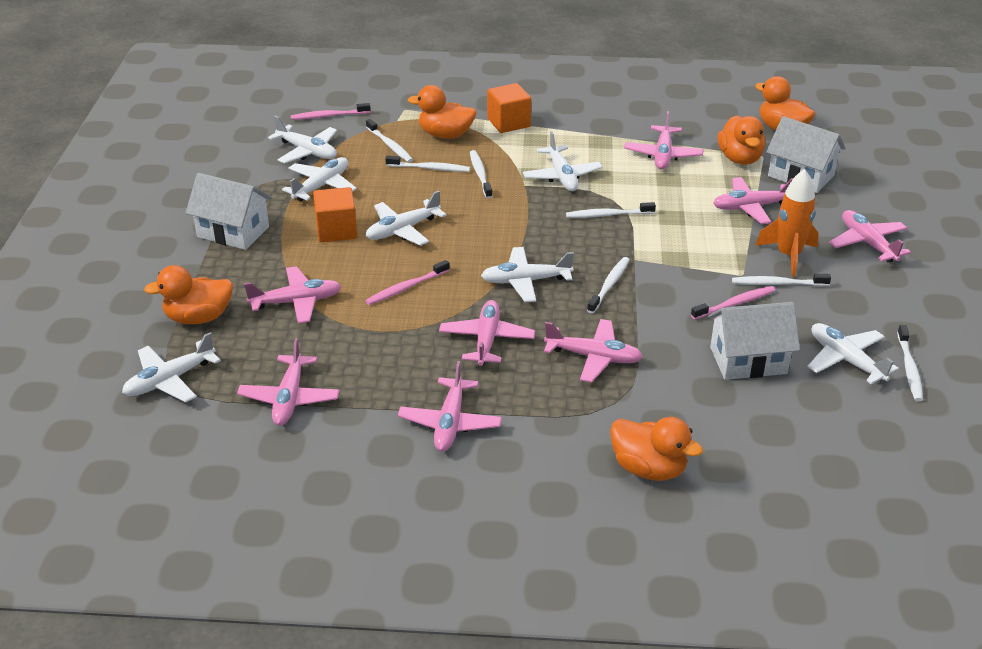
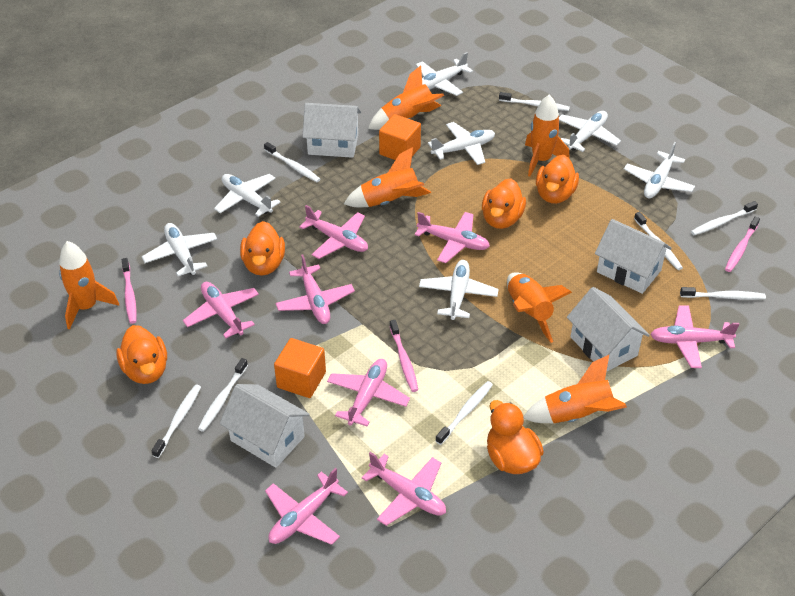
orange rocket: 1 -> 6
white house: 3 -> 4
white toothbrush: 7 -> 8

